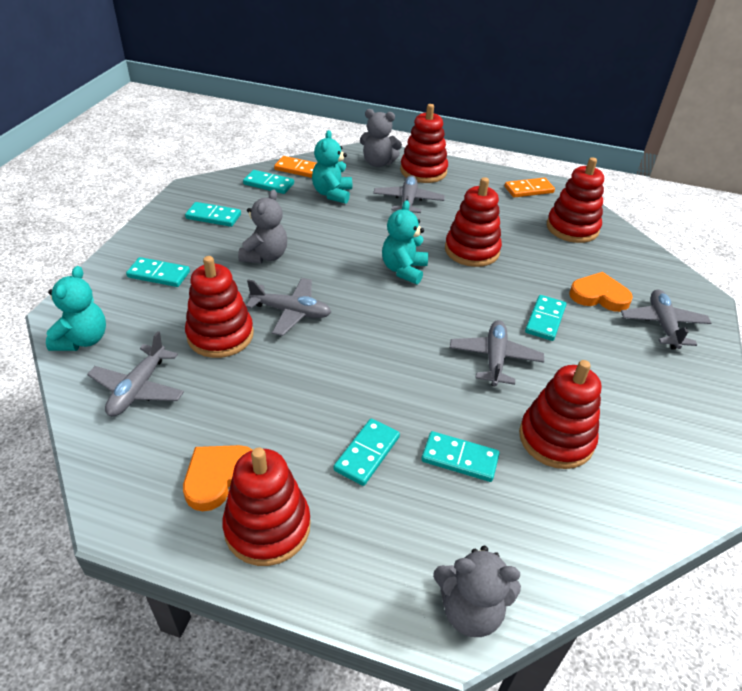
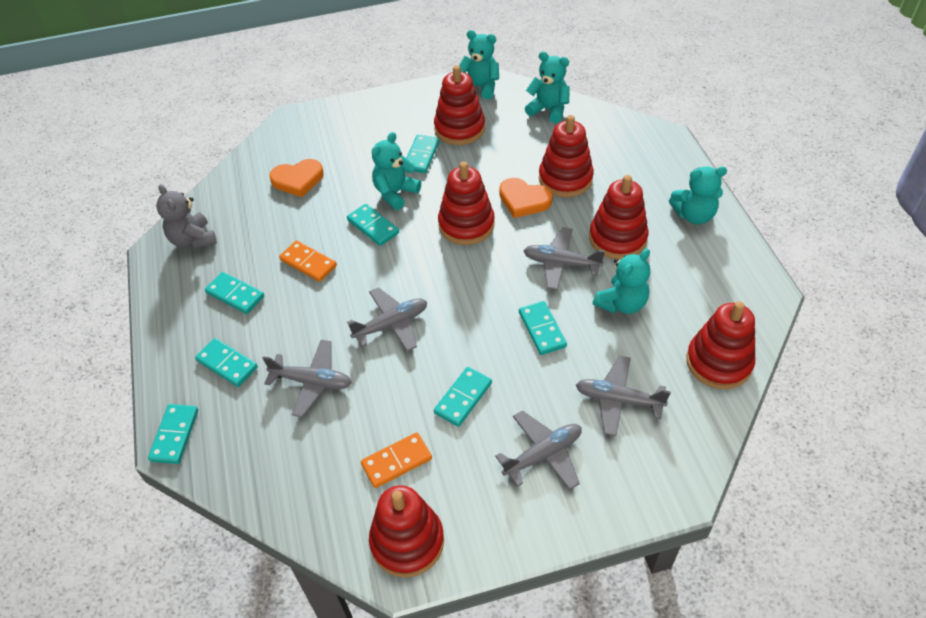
grey teddy bear: 3 -> 1
turquoise domino: 6 -> 7
turquoise teddy bear: 3 -> 5

